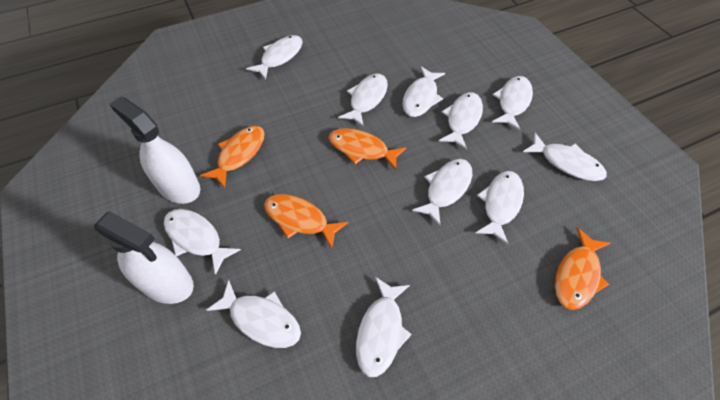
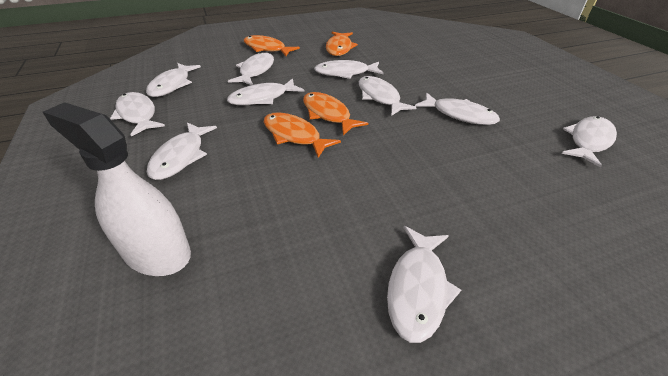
white fish: 11 -> 10
white spray bottle: 2 -> 1

